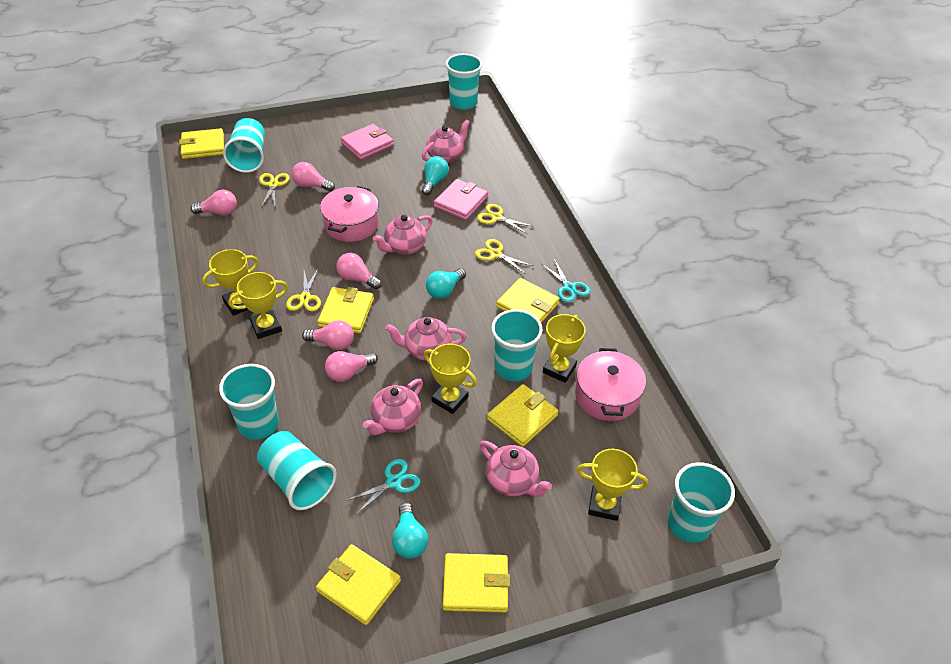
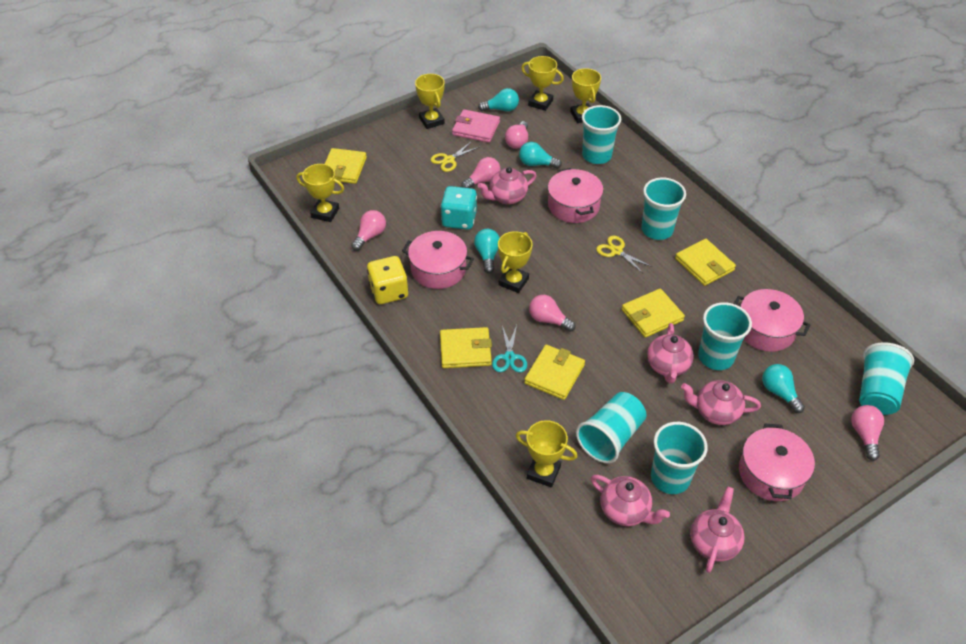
pink pot: 2 -> 4
pink wallet: 2 -> 1
turquoise dice: 0 -> 1
turquoise light bulb: 3 -> 4
turquoise scissors: 2 -> 1
yellow dice: 0 -> 1
yellow scissors: 4 -> 2
yellow trophy: 5 -> 6
yellow wallet: 6 -> 5

